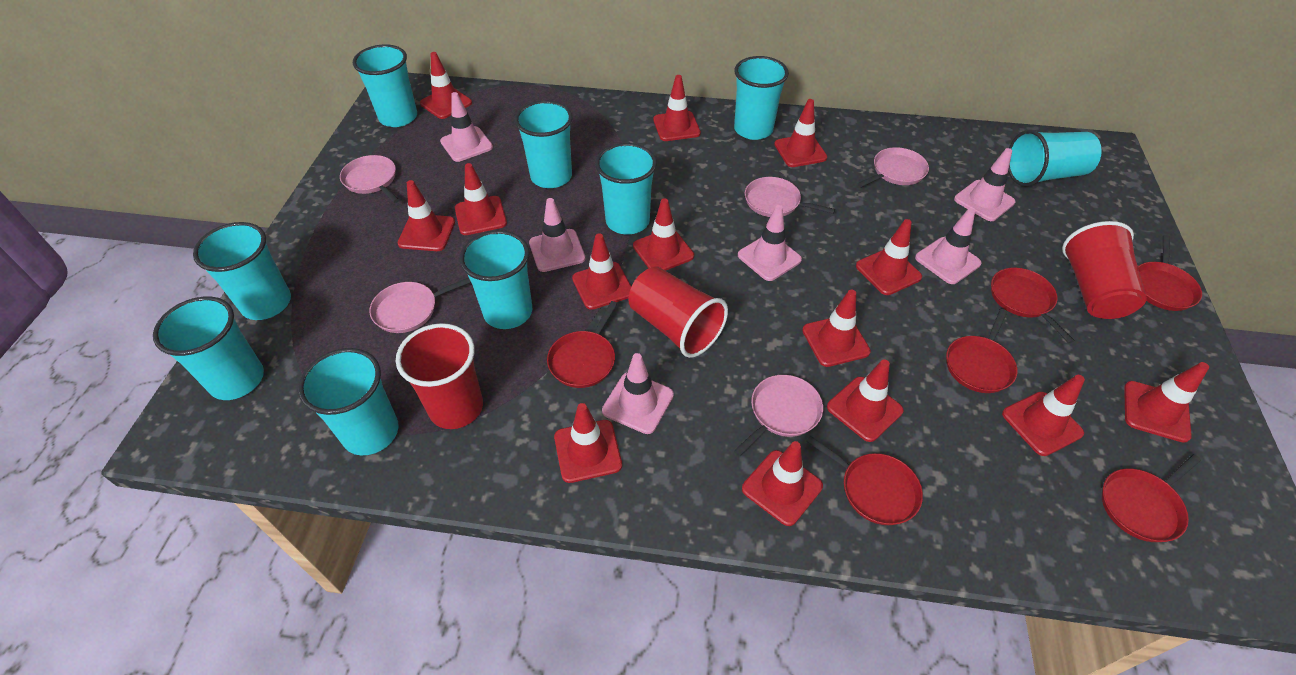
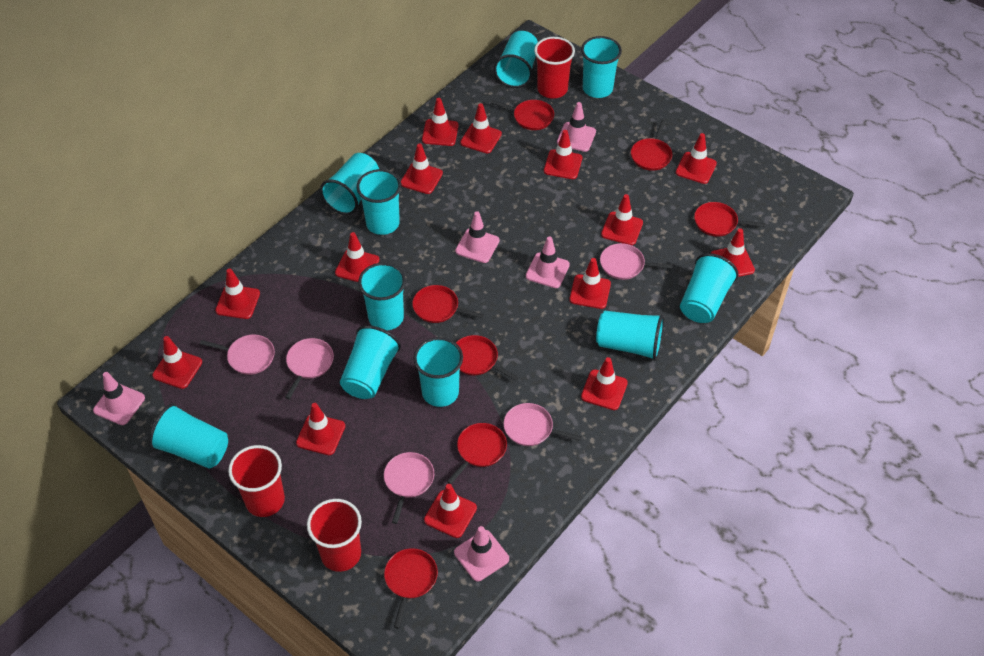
pink traffic cone: 6 -> 5
red pan: 6 -> 7
turquoise cup: 9 -> 10

